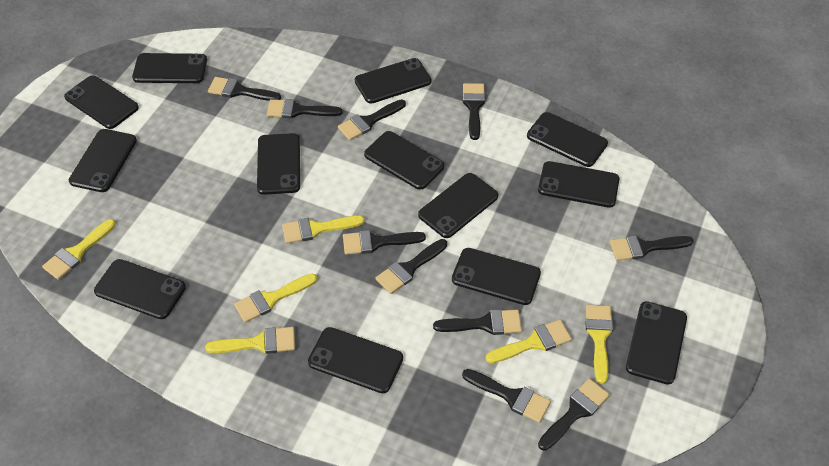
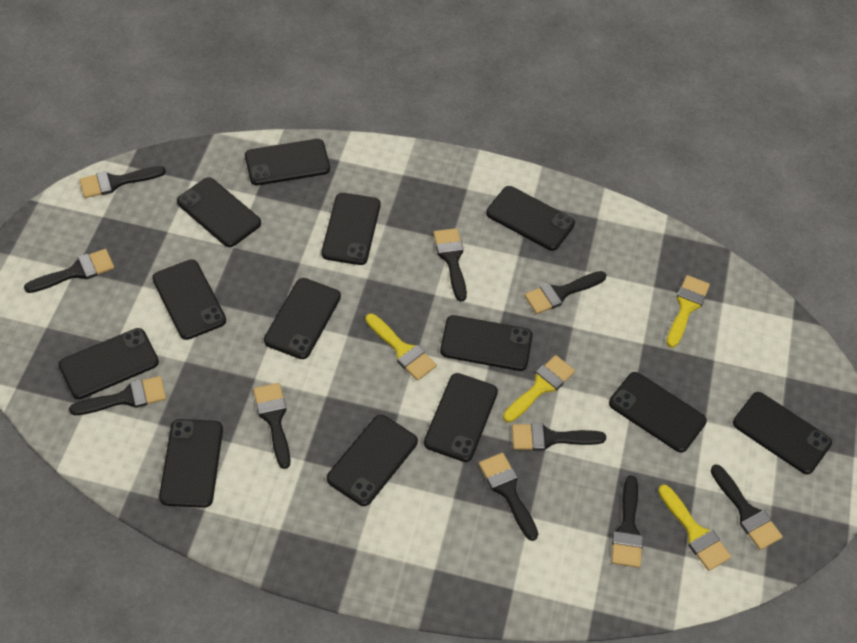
yellow brush: 6 -> 4

